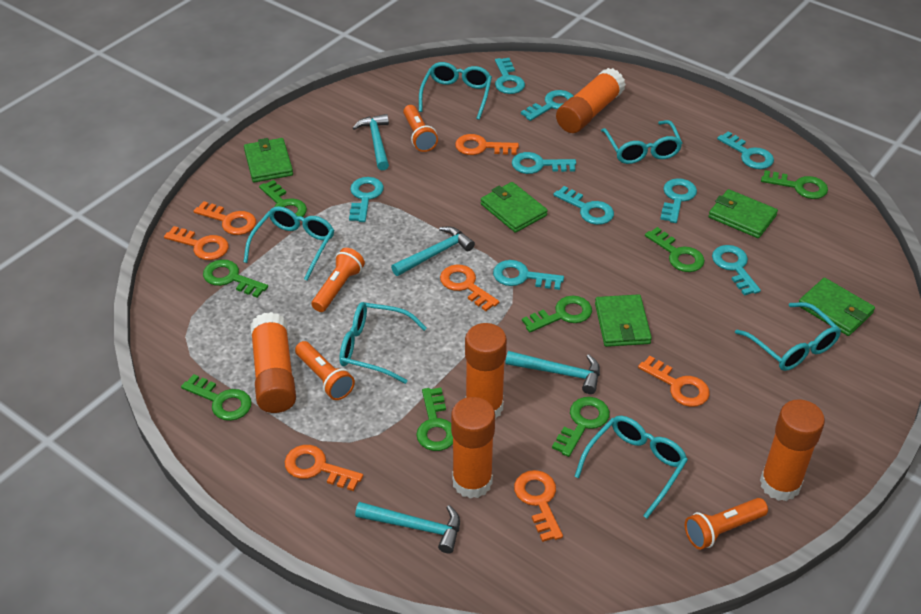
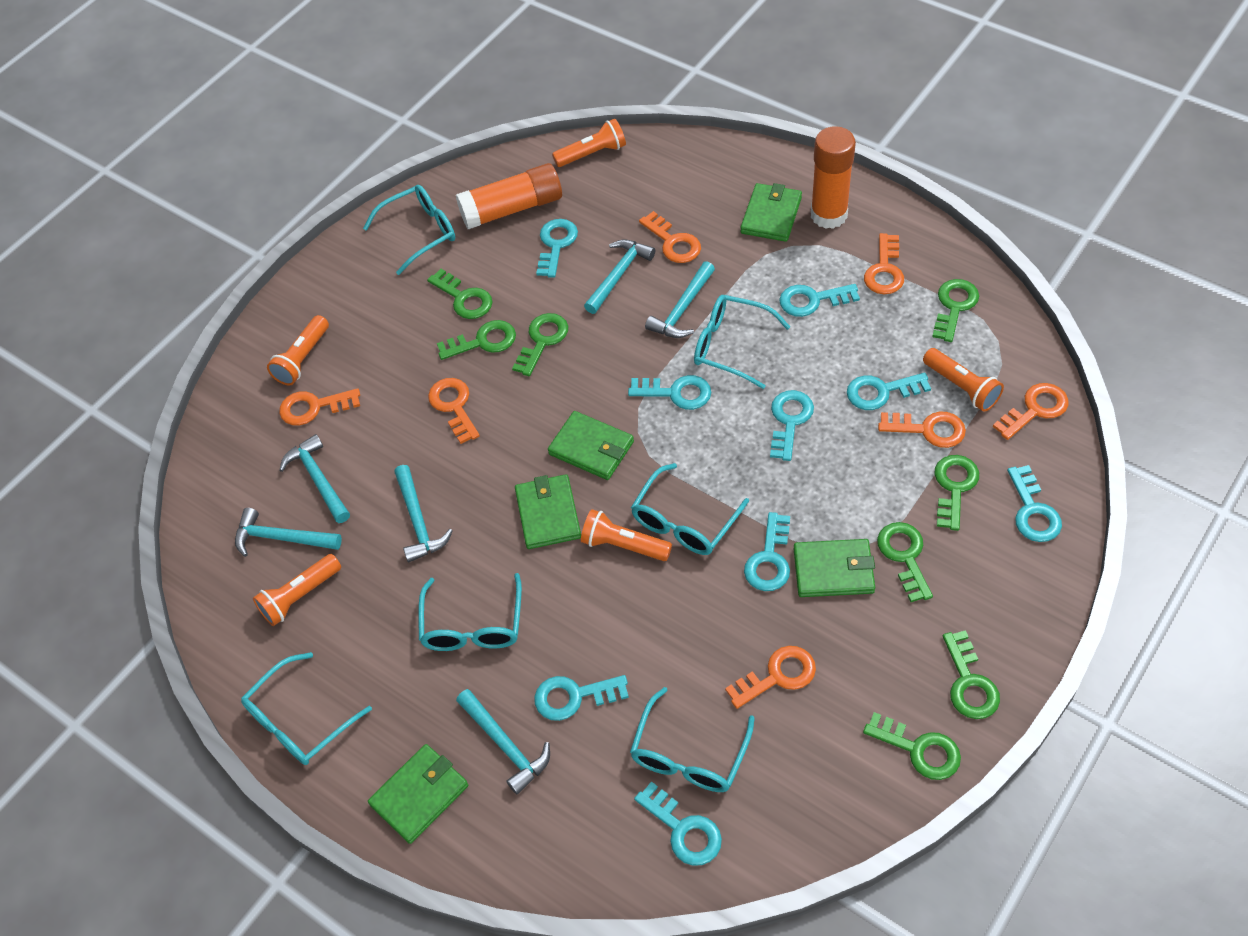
orange flashlight: 4 -> 5
orange glue stick: 5 -> 2
turquoise hammer: 4 -> 6

